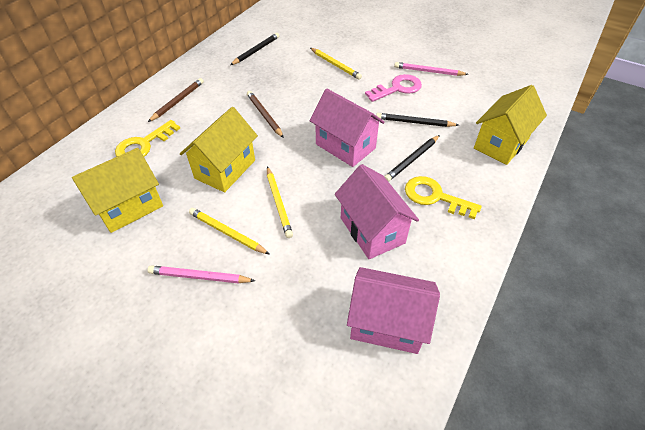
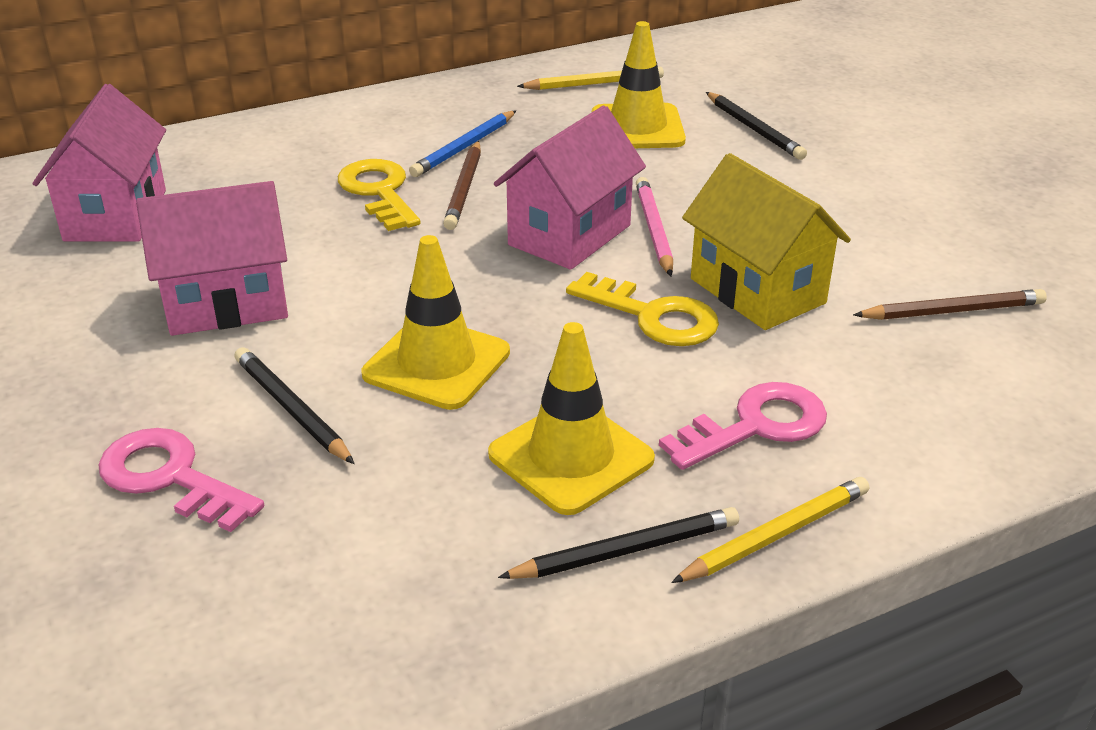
blue pencil: 0 -> 1
pink key: 1 -> 2
pink pencil: 2 -> 1
yellow house: 3 -> 1
yellow pencil: 3 -> 2
yellow traffic cone: 0 -> 3

